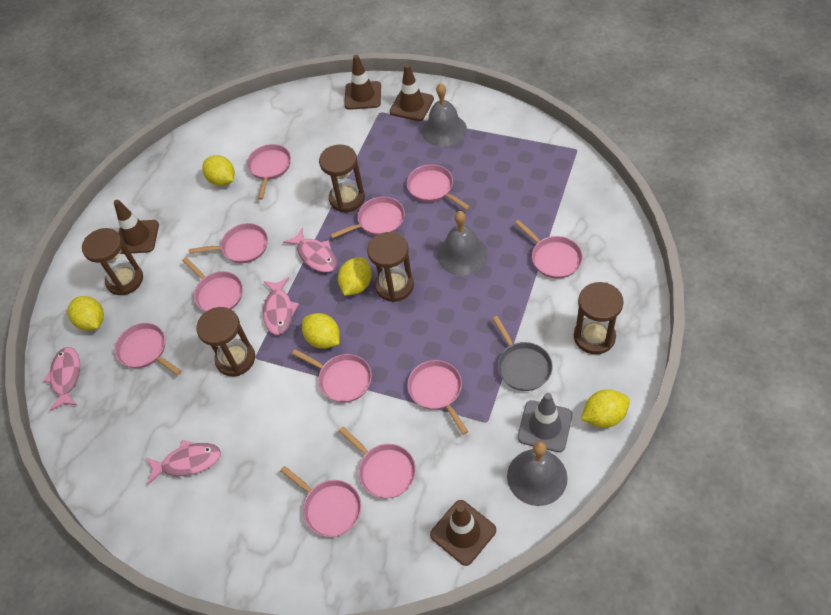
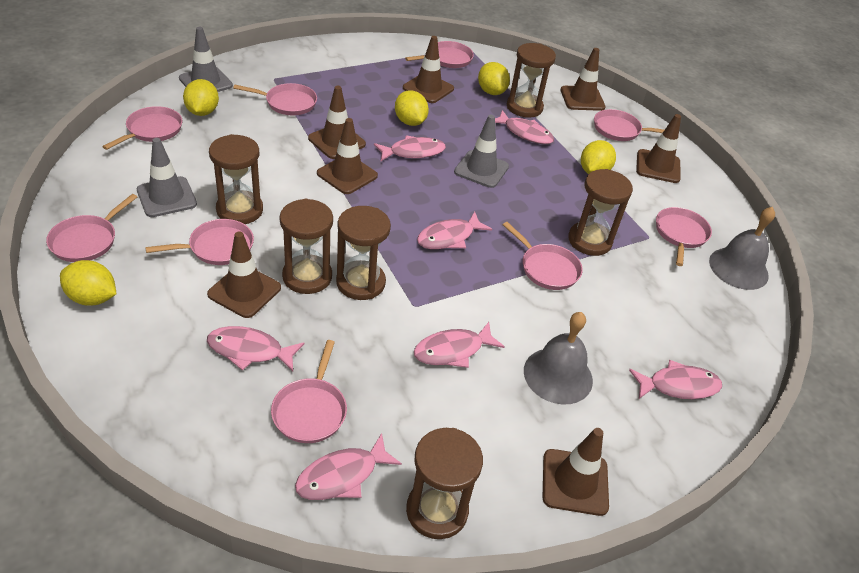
brown hourglass: 5 -> 6
brown traffic cone: 4 -> 7
grey bell: 3 -> 2
grey pan: 1 -> 0
grey traffic cone: 1 -> 3
pink fish: 4 -> 7
pink pan: 11 -> 9

